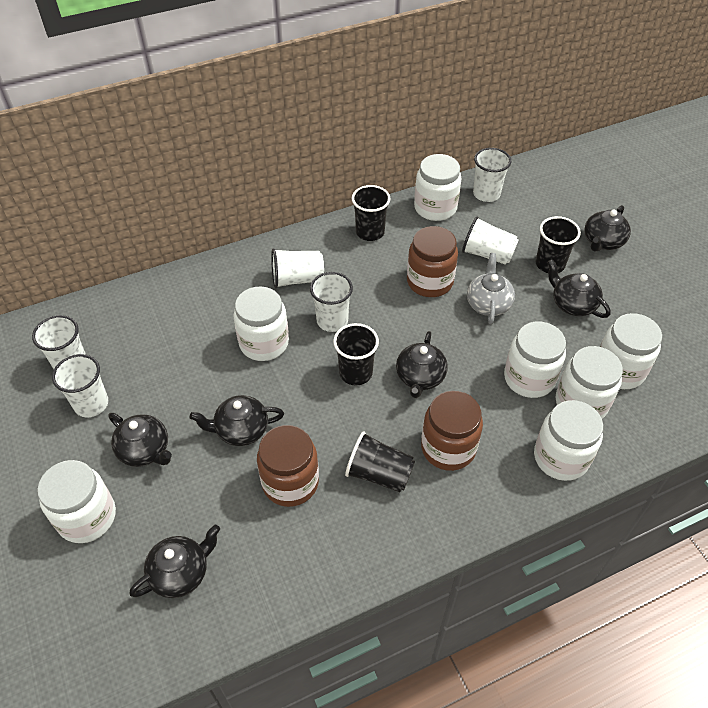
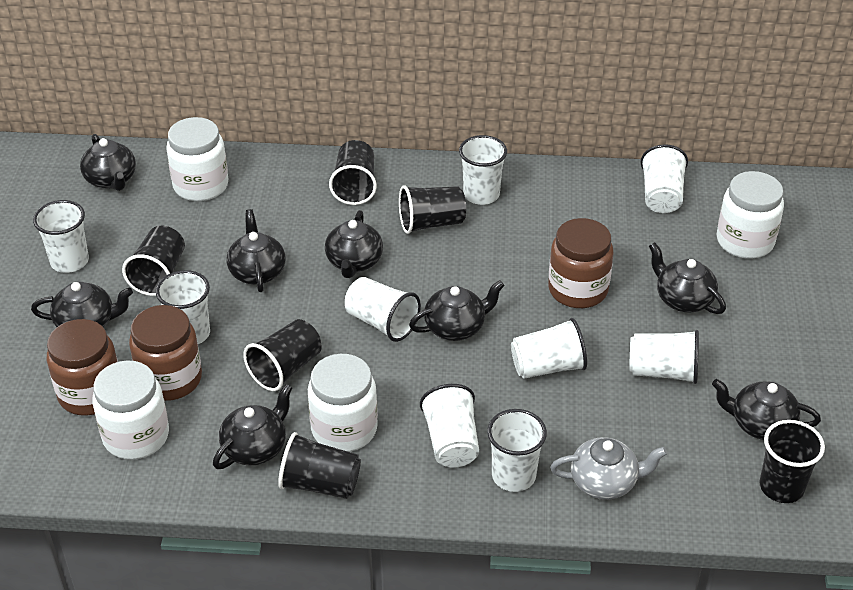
black cup: 4 -> 6
black teapot: 6 -> 8
white cup: 6 -> 9
white jar: 7 -> 4

